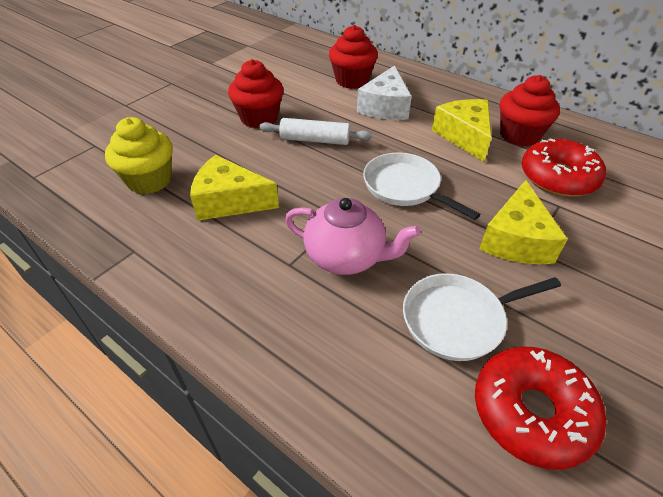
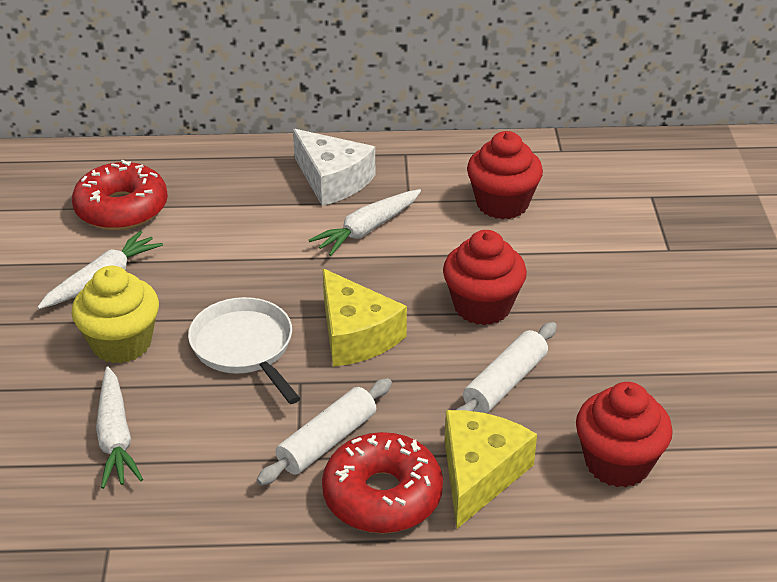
pink teapot: 1 -> 0
white carrot: 0 -> 3
white pan: 2 -> 1
white rolling pin: 1 -> 2
yellow cheese: 3 -> 2

